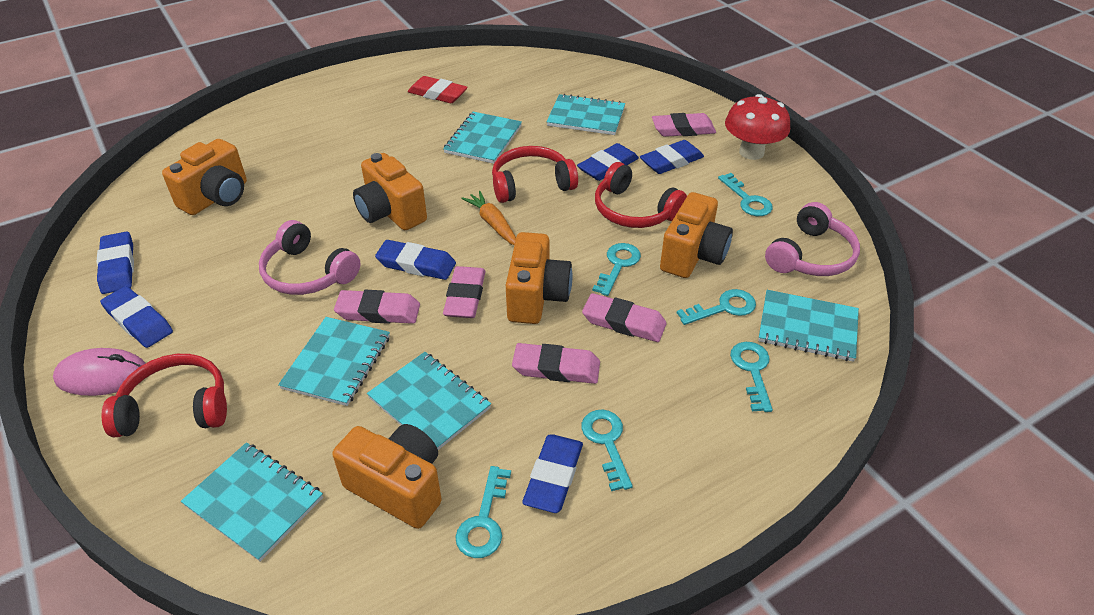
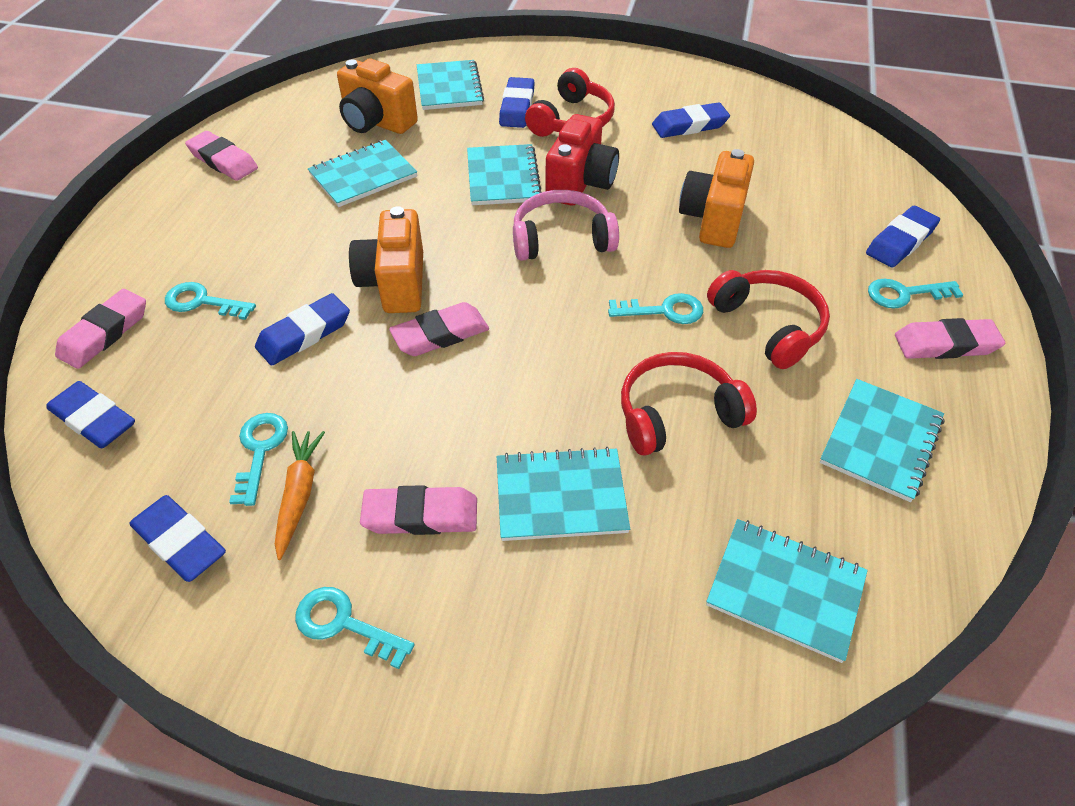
orange camera: 5 -> 3
pink headphones: 2 -> 1
pink mouse: 1 -> 0
red camera: 0 -> 1
red eraser: 1 -> 0
red mushroom: 1 -> 0
turquoise key: 6 -> 5

